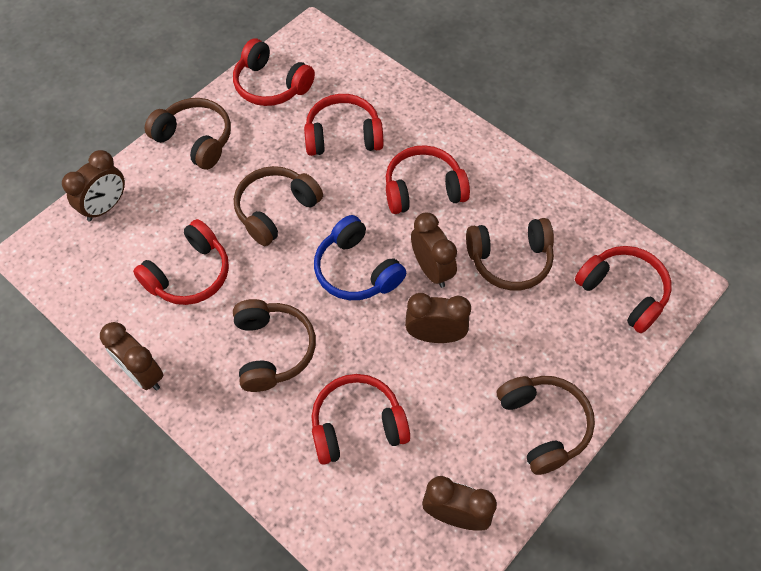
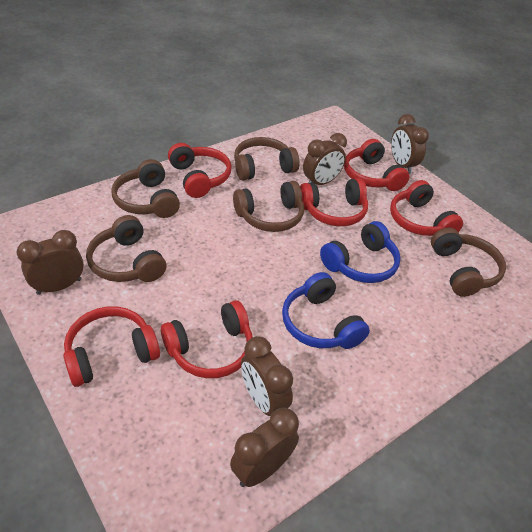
blue headphones: 1 -> 2

